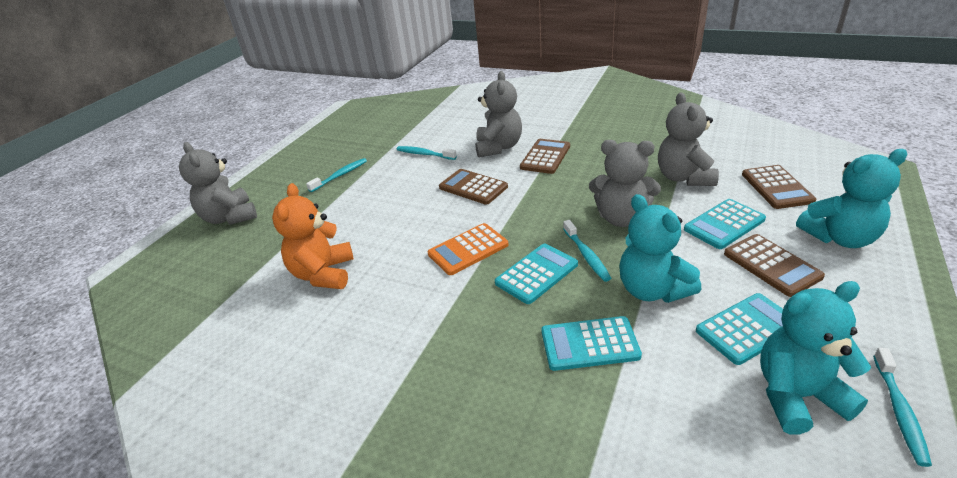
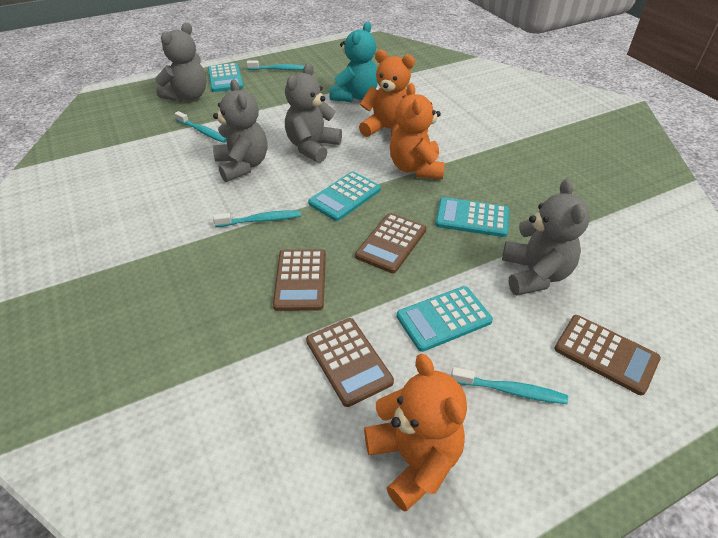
orange calculator: 1 -> 0
orange teddy bear: 1 -> 3
turquoise teddy bear: 3 -> 1

